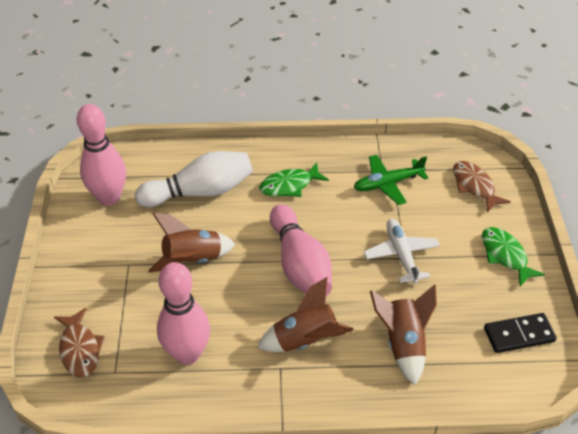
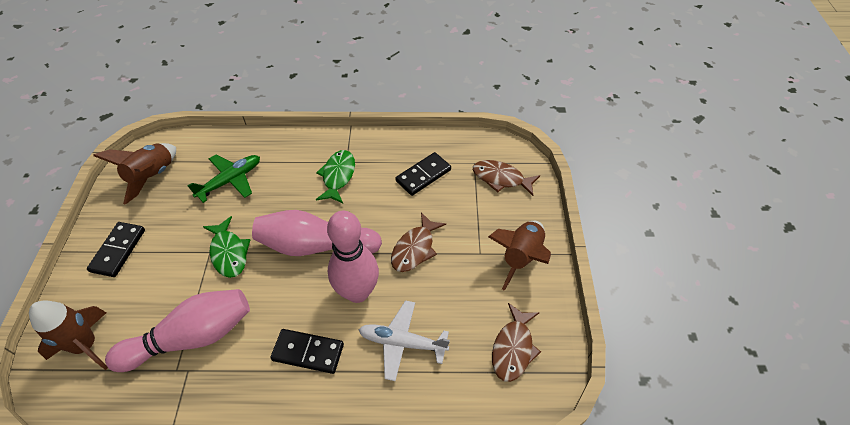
black domino: 1 -> 3
brown fish: 2 -> 3
white bowling pin: 1 -> 0

